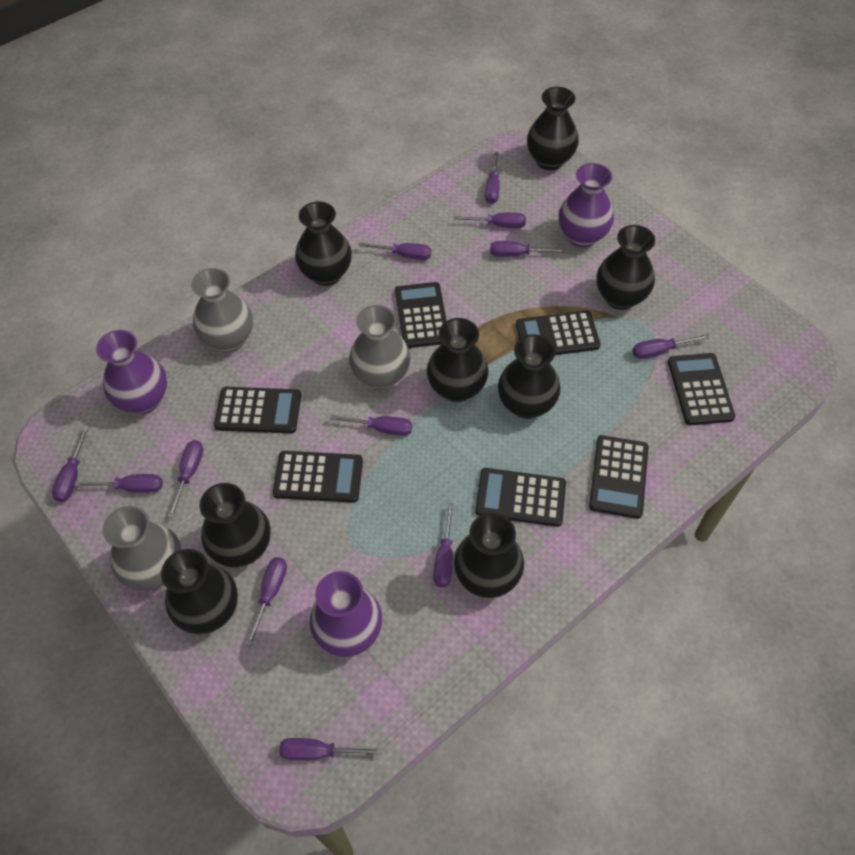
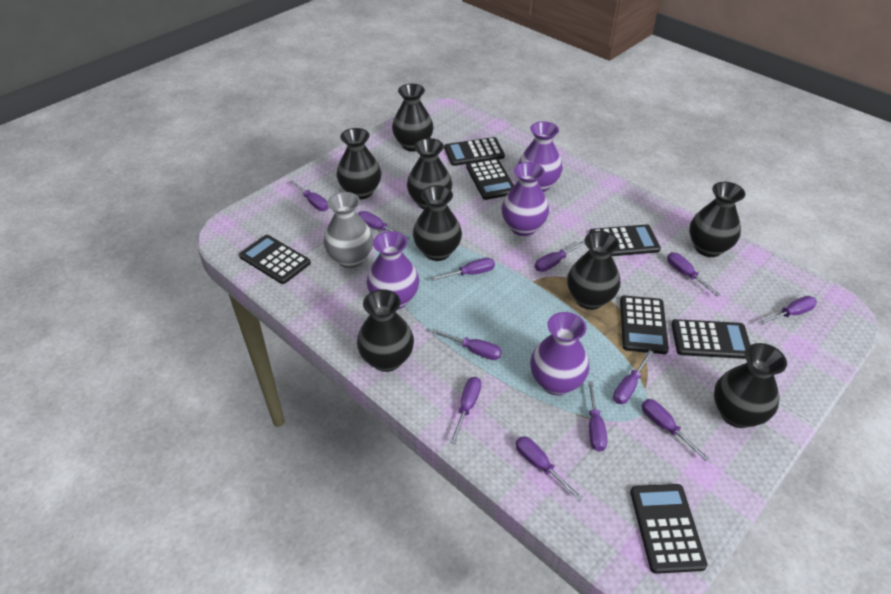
grey vase: 3 -> 1
purple vase: 3 -> 4

